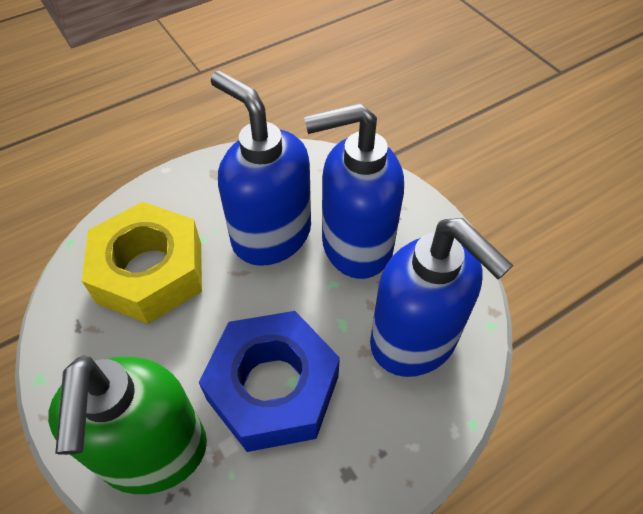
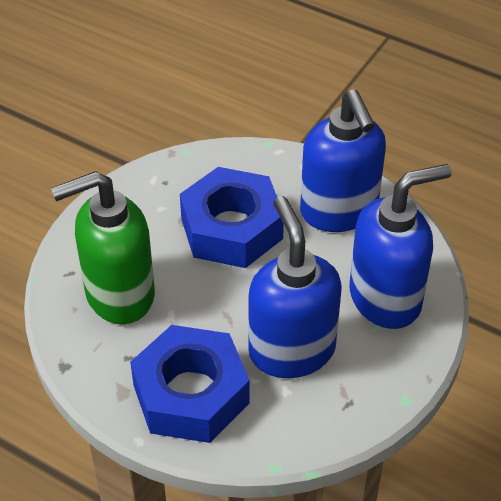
blue nut: 1 -> 2
yellow nut: 1 -> 0

